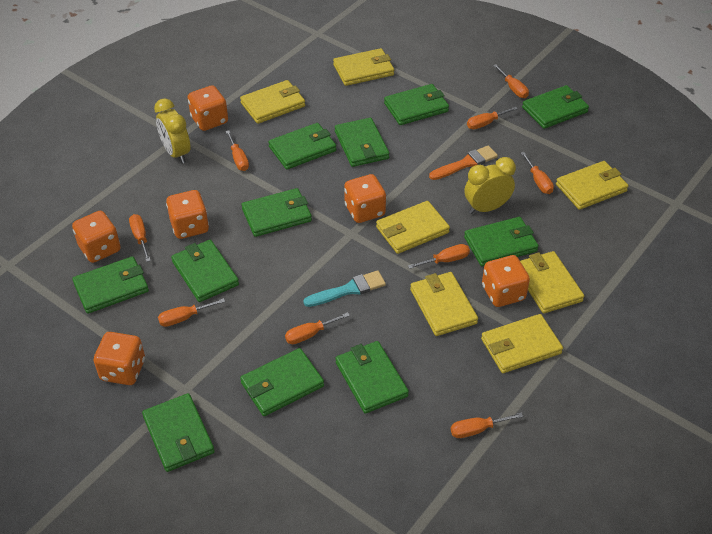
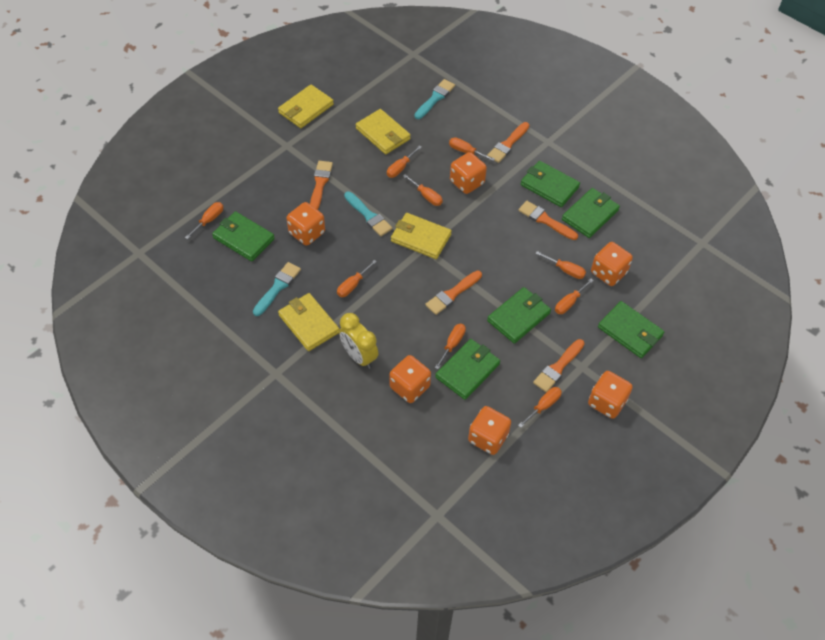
green wallet: 11 -> 6
orange brush: 1 -> 5
turquoise brush: 1 -> 3
yellow clock: 2 -> 1
yellow wallet: 7 -> 4

